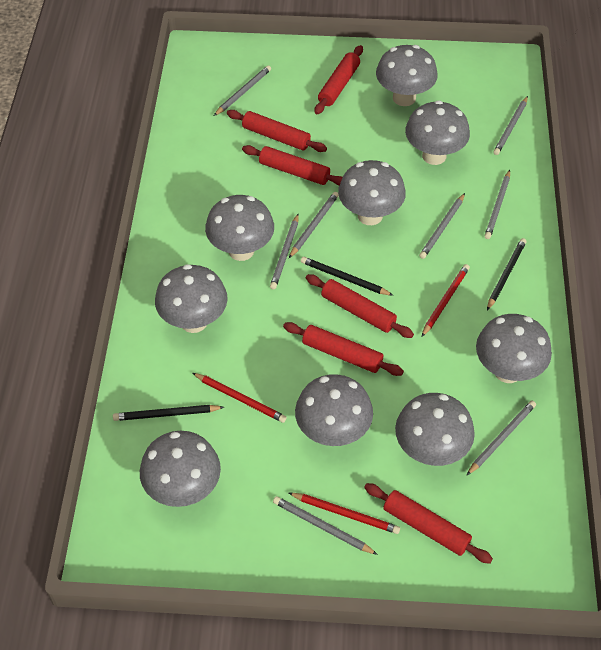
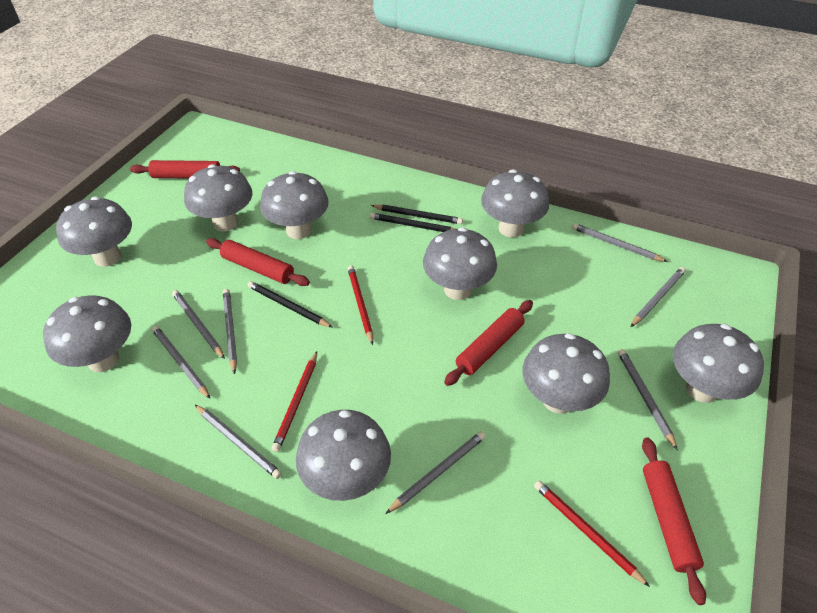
red rolling pin: 6 -> 4

